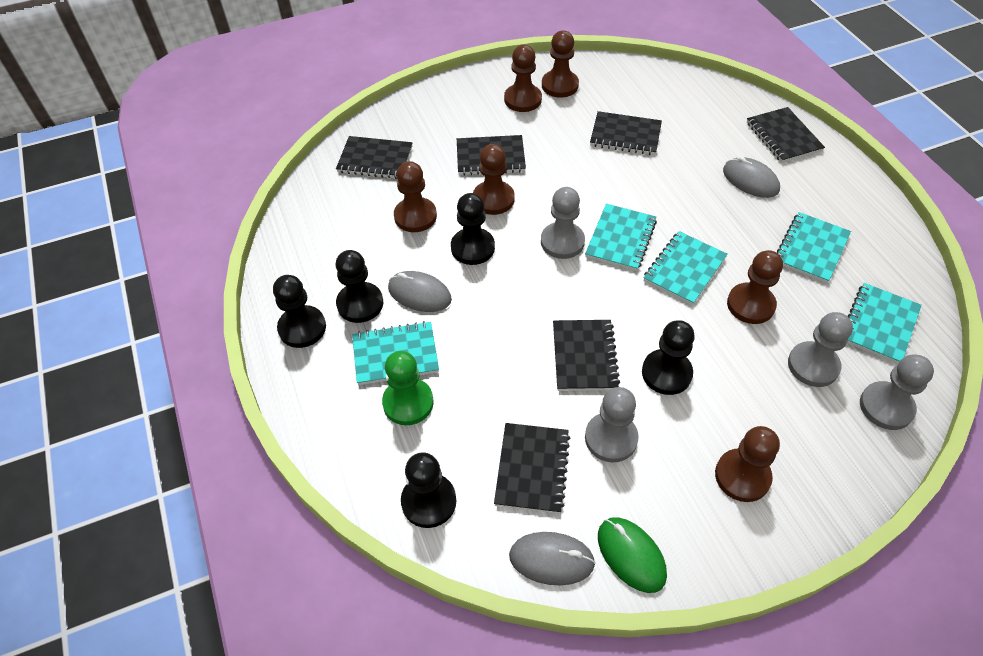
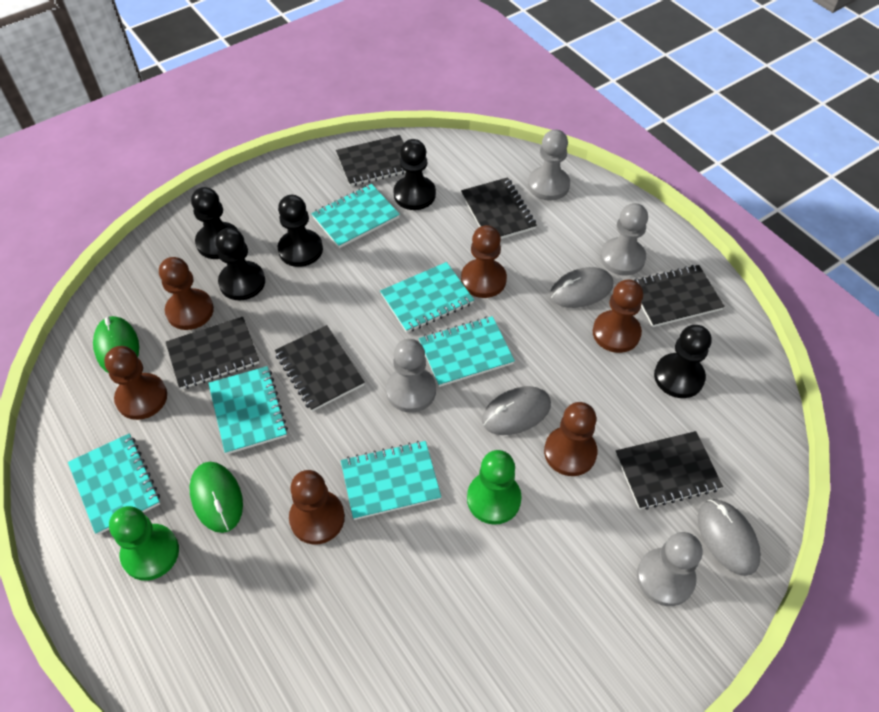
green mouse: 1 -> 2
green pawn: 1 -> 2
turquoise notebook: 5 -> 6

